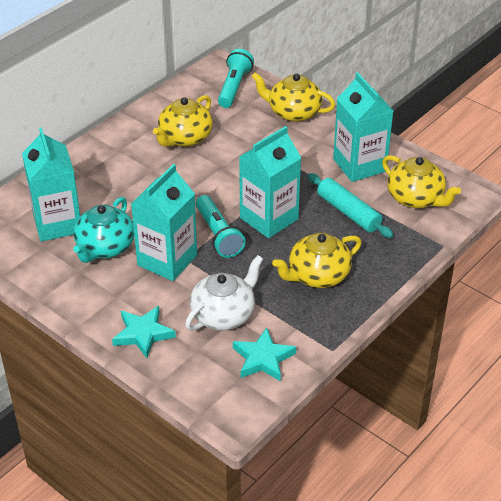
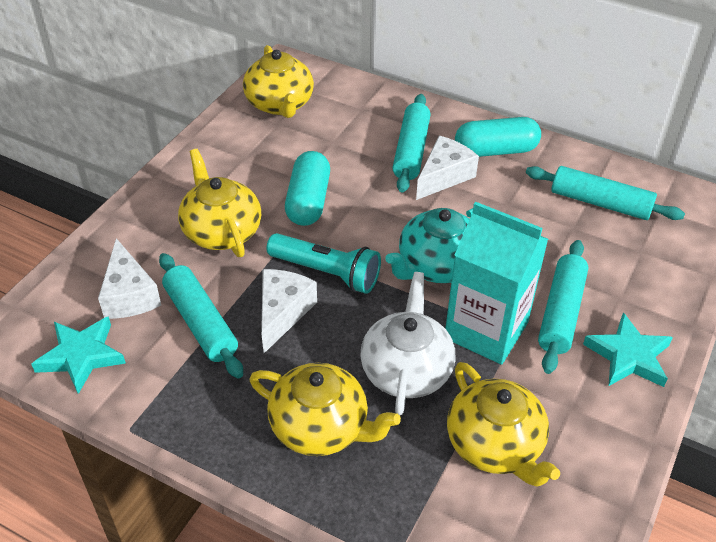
turquoise capsule: 0 -> 2
turquoise carton: 4 -> 1
turquoise flashlight: 2 -> 1
turquoise rolling pin: 1 -> 4
white cheese: 0 -> 3

